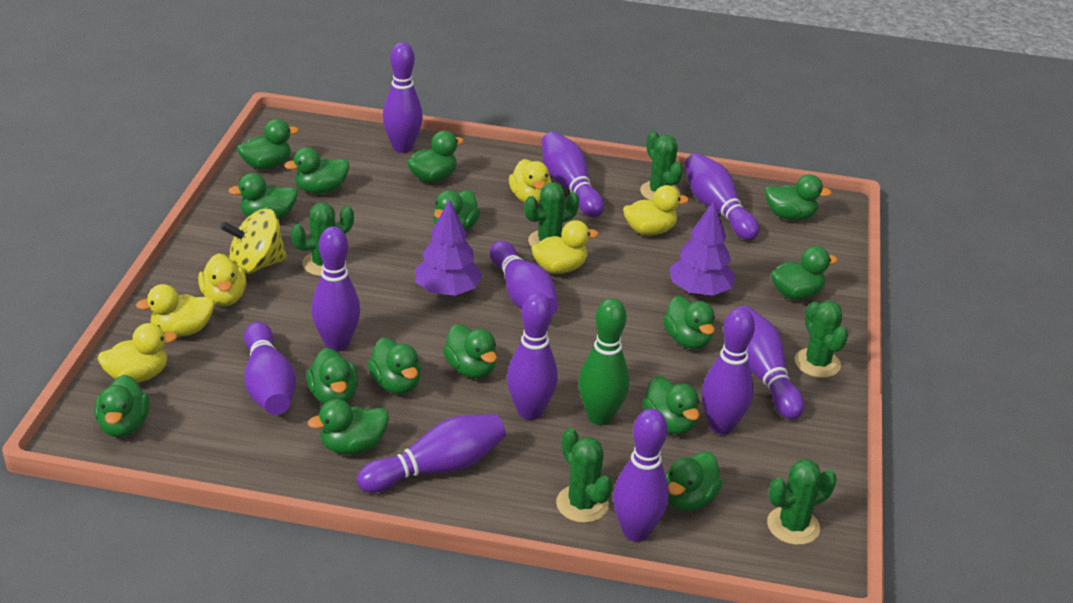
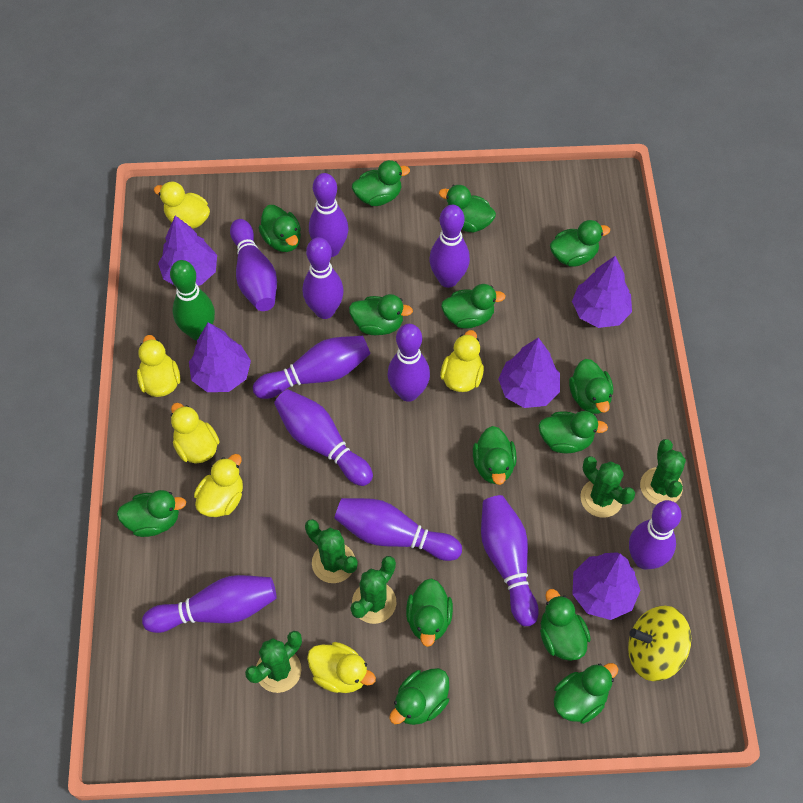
green cactus: 6 -> 5
green duck: 15 -> 14
purple tree: 2 -> 5

